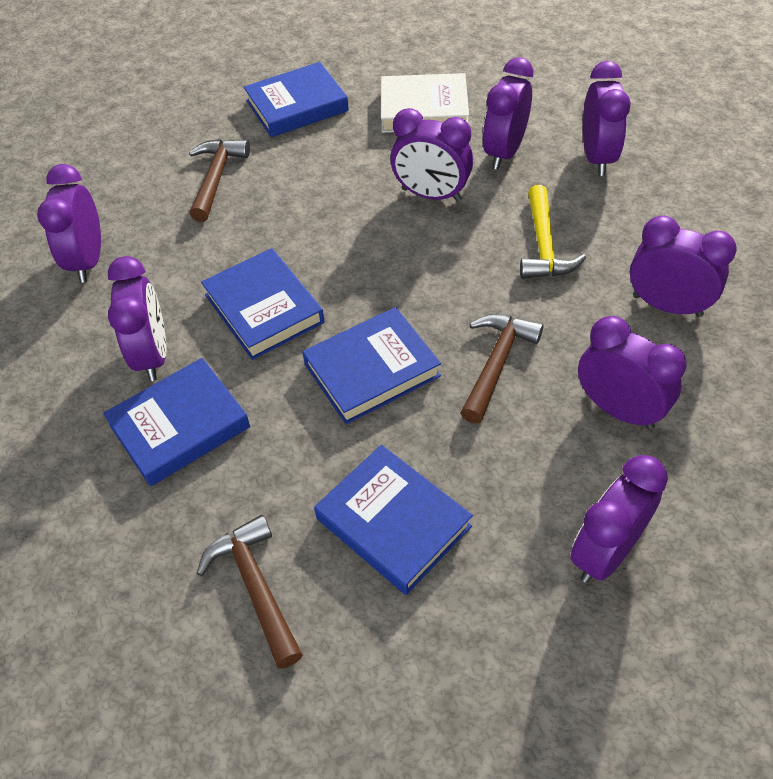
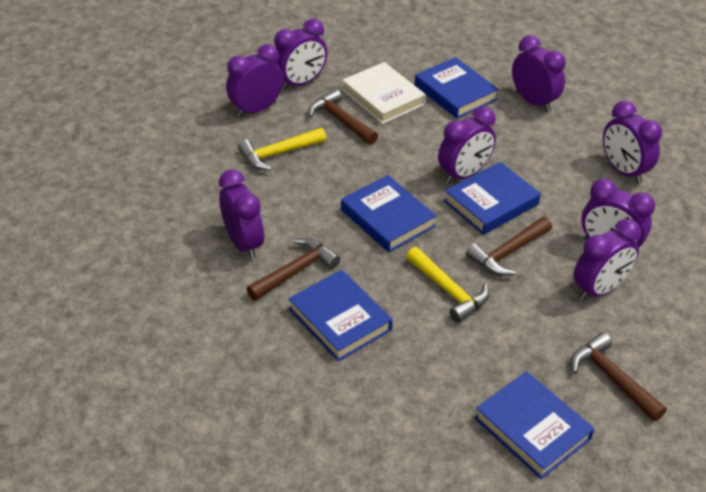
brown hammer: 3 -> 4
yellow hammer: 1 -> 2

